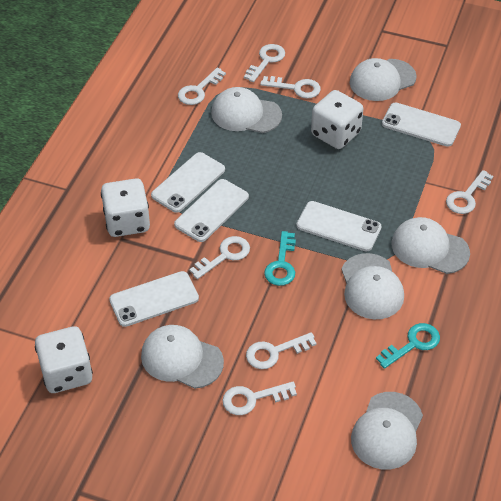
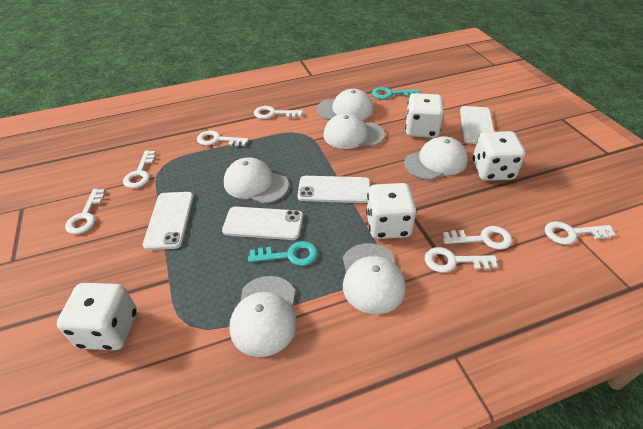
white dice: 3 -> 4
white phone: 5 -> 4

